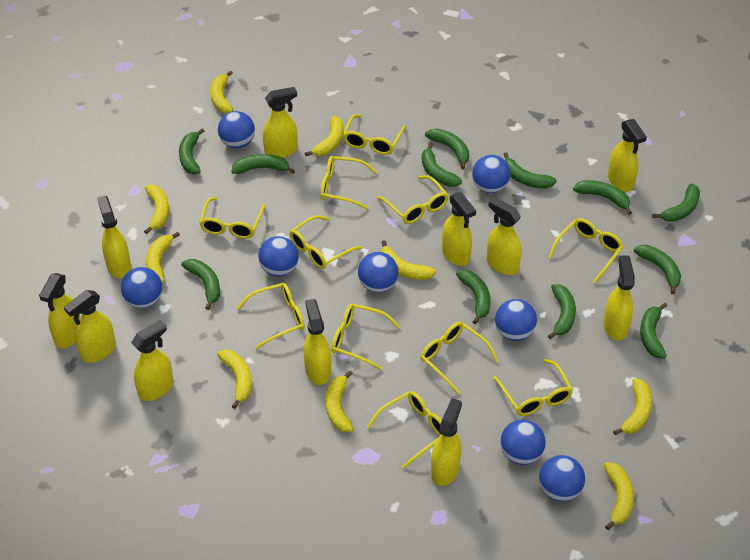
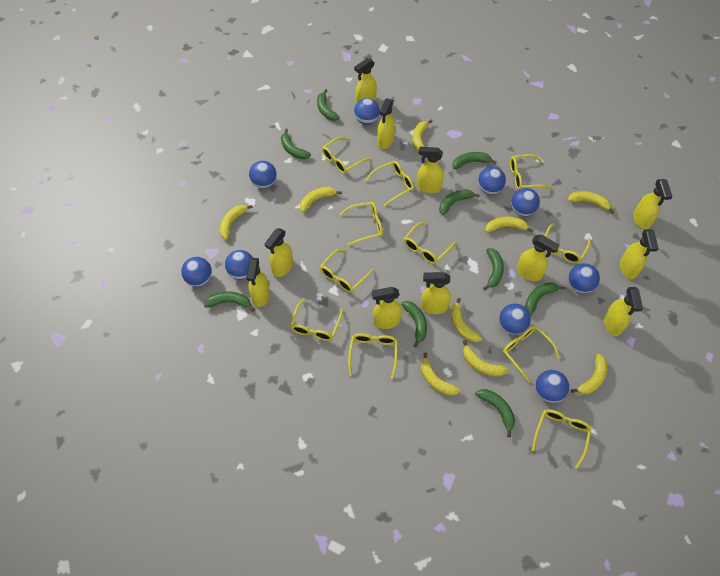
blue ball: 8 -> 9
green banana: 12 -> 9

